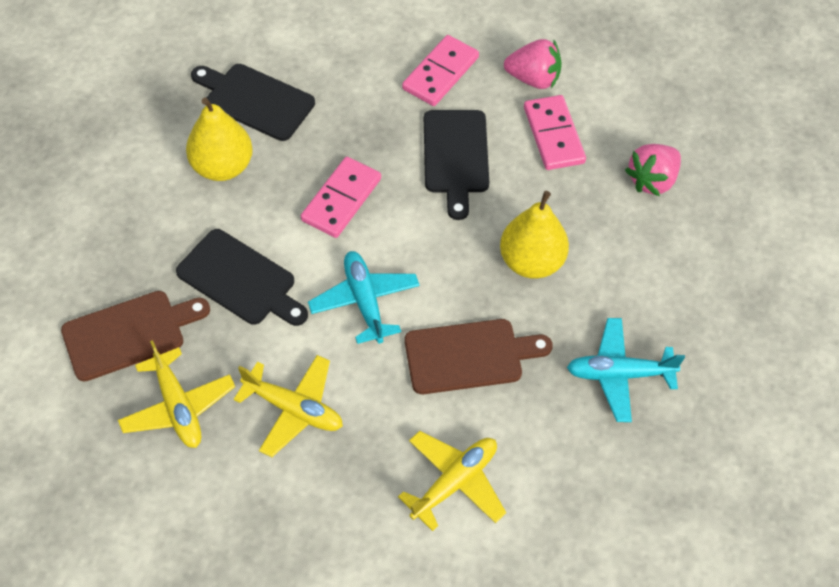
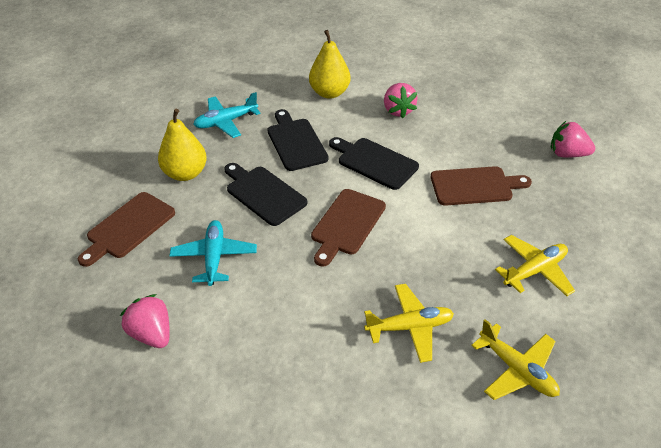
brown cutting board: 2 -> 3
pink domino: 3 -> 0
pink strawberry: 2 -> 3

